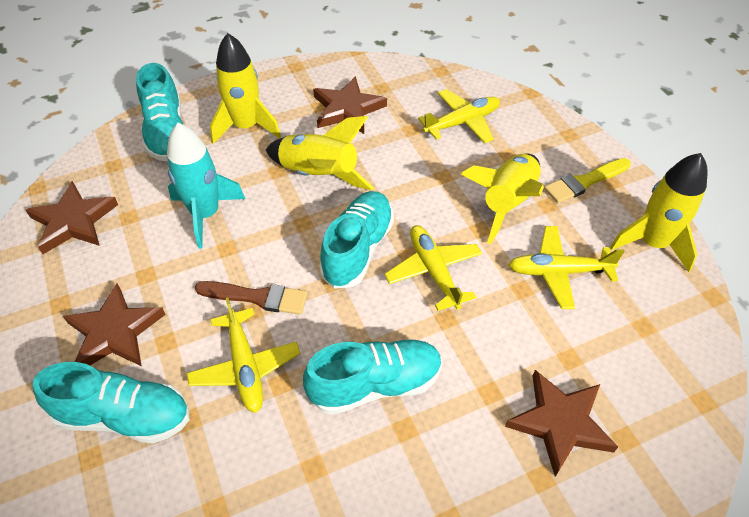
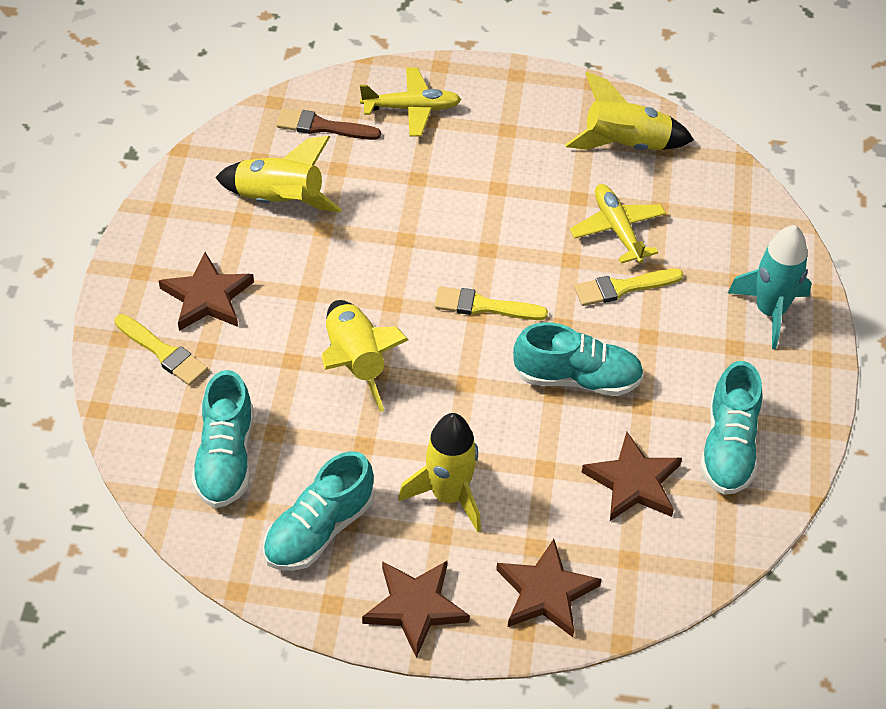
yellow brush: 1 -> 3
yellow plane: 4 -> 2

